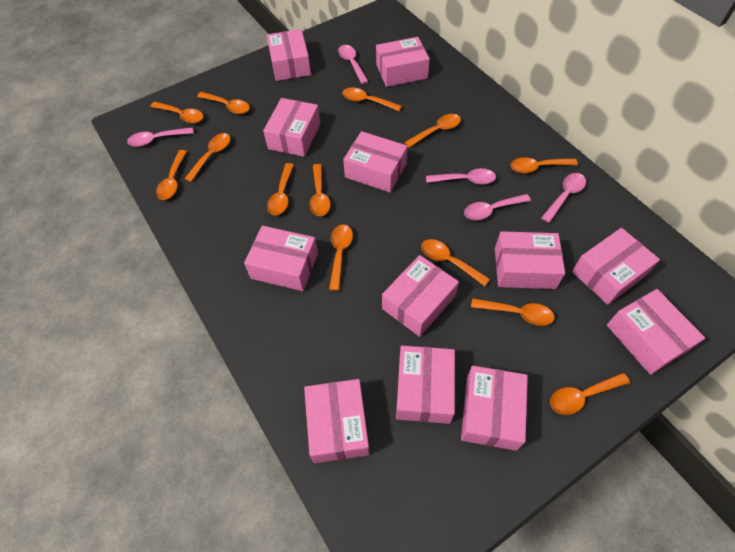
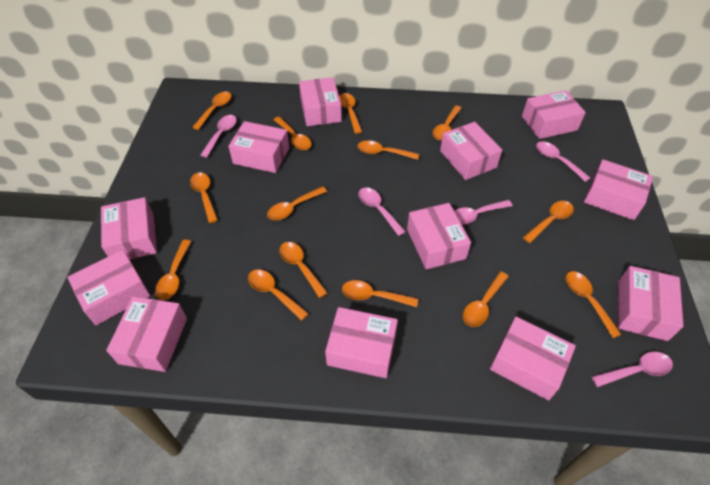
orange spoon: 13 -> 14

